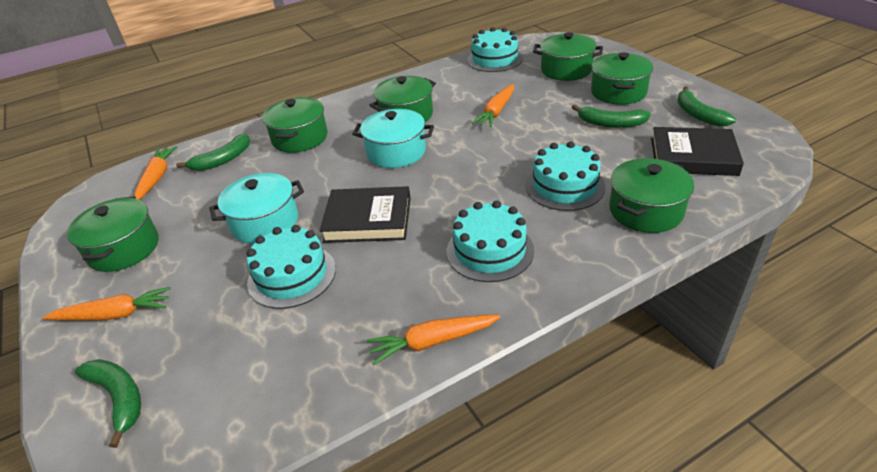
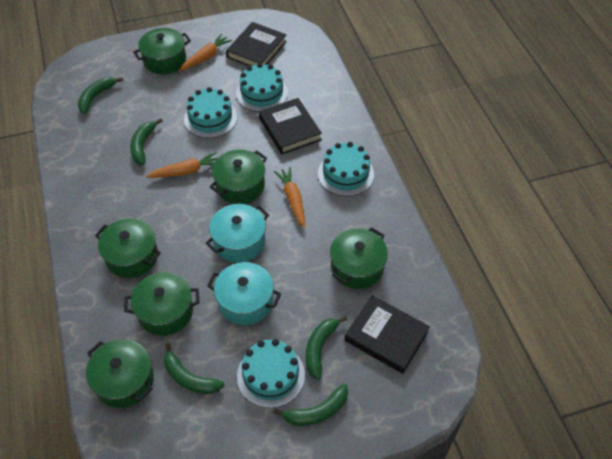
black book: 2 -> 3
green banana: 4 -> 5
orange carrot: 4 -> 3

